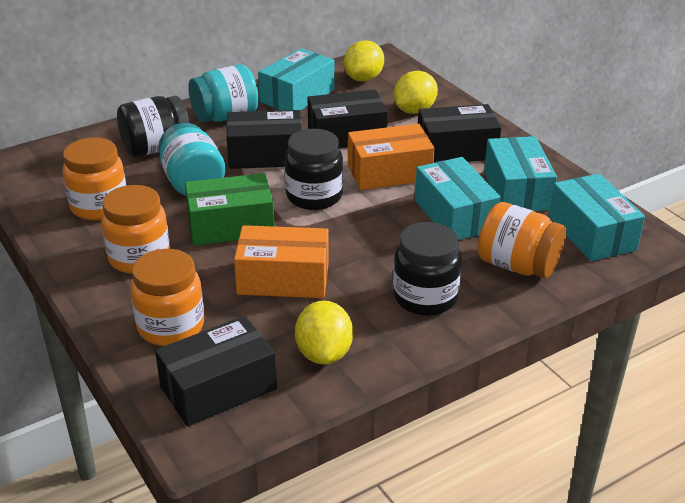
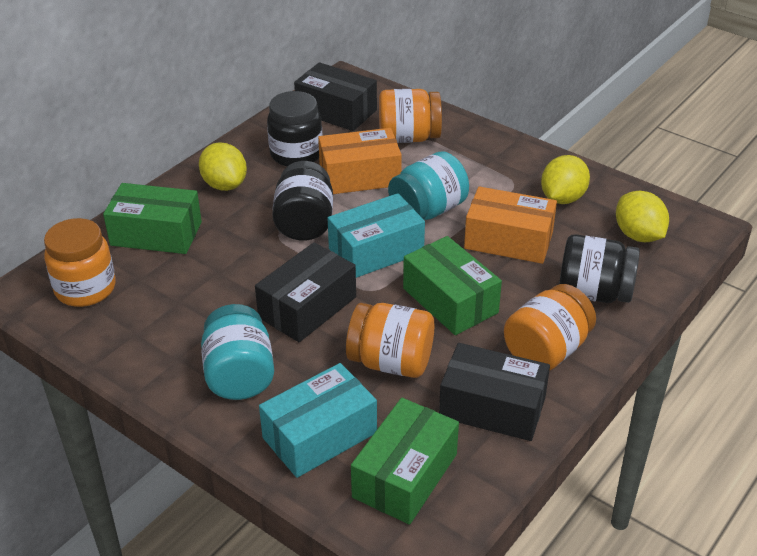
black box: 4 -> 3
green box: 1 -> 3
turquoise box: 4 -> 2

